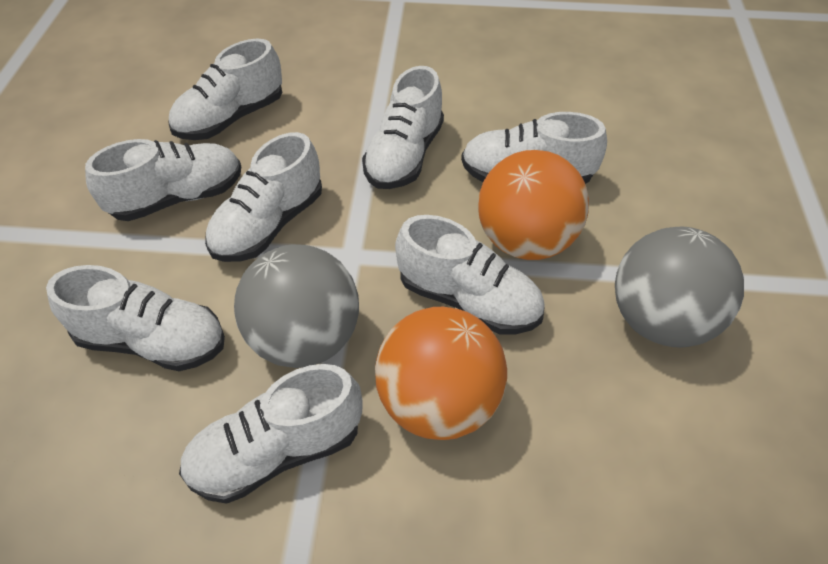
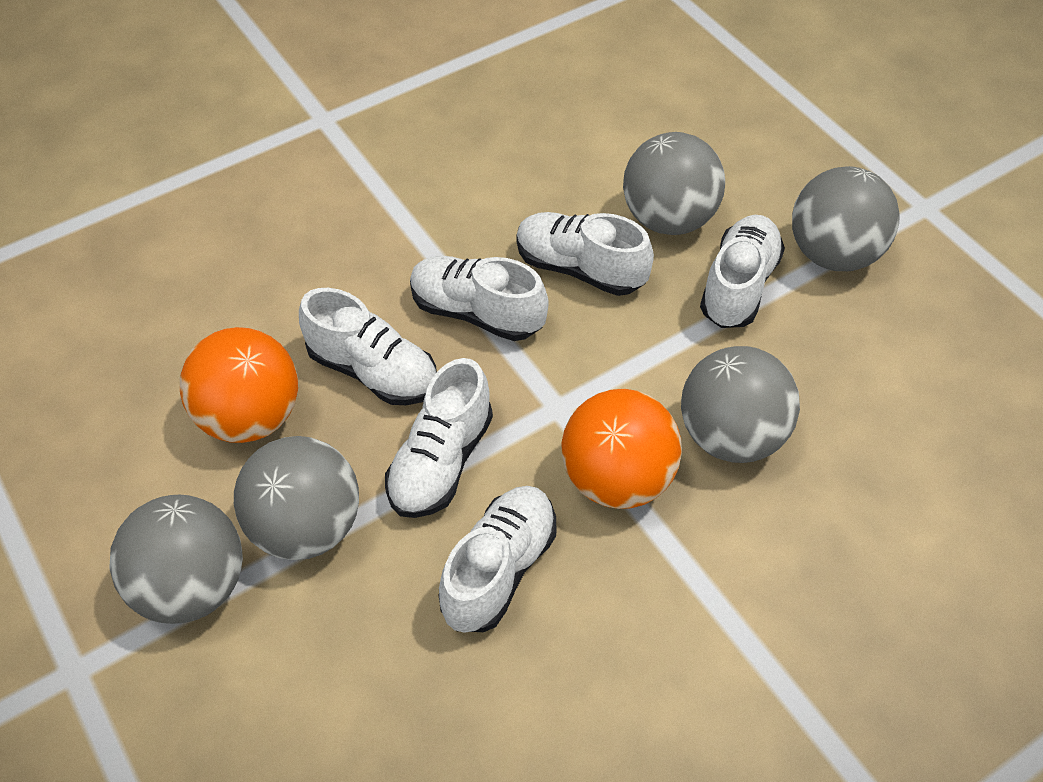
grey ball: 2 -> 5
white shoe: 8 -> 6

